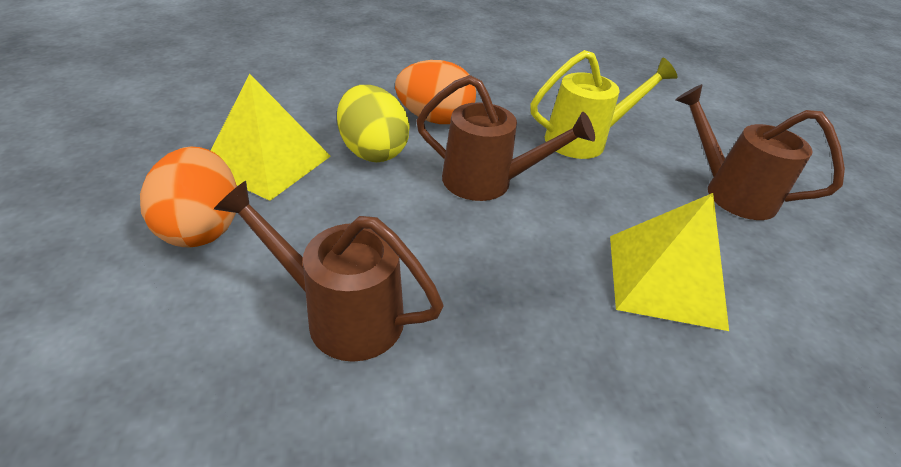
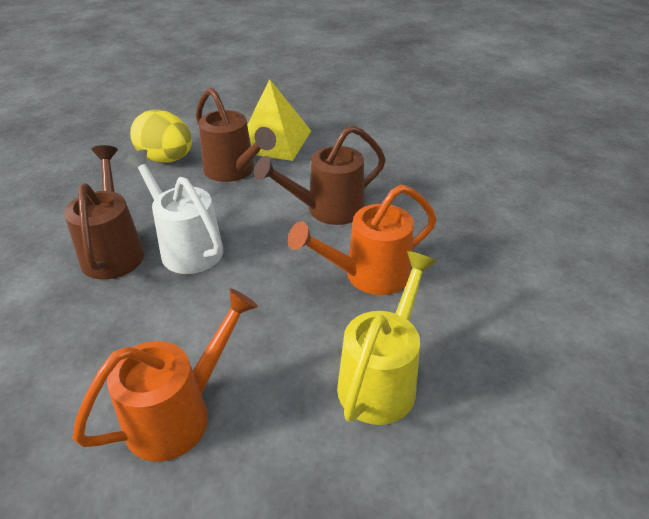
orange egg: 2 -> 0
orange watering can: 0 -> 2
white watering can: 0 -> 1
yellow pyramid: 2 -> 1

